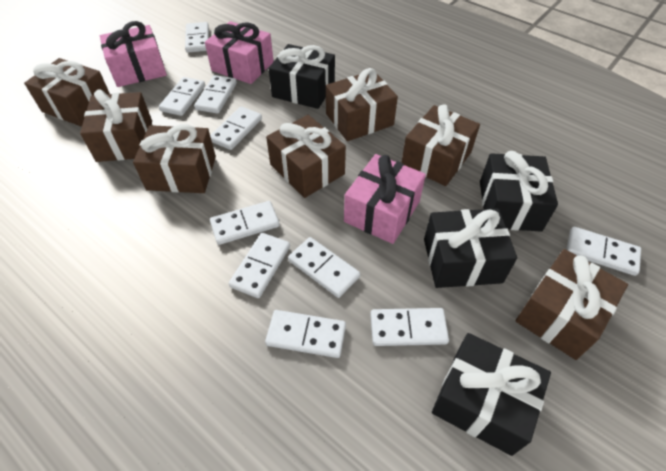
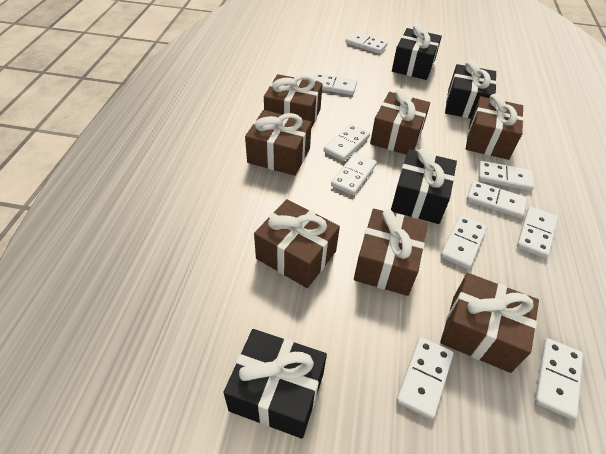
pink gift: 3 -> 0

